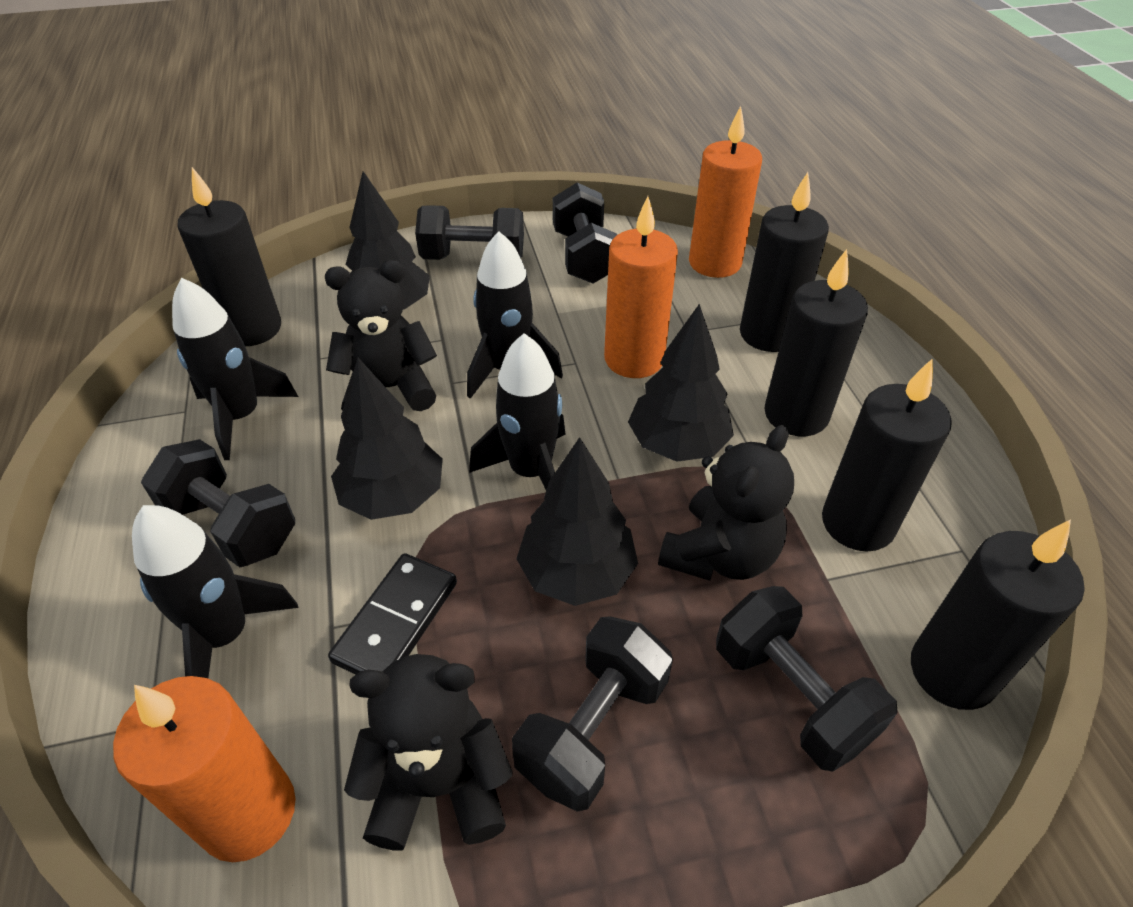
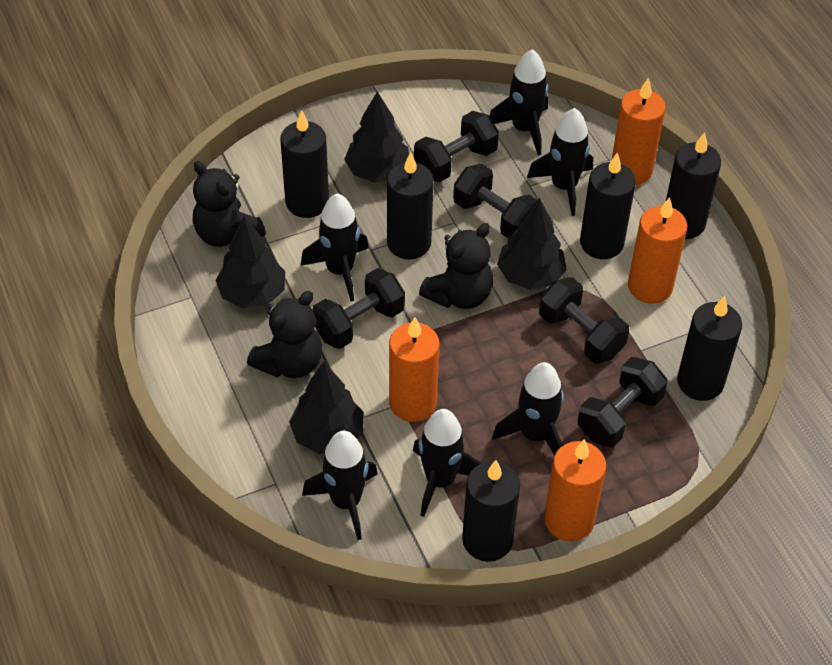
black candle: 5 -> 6
black domino: 1 -> 0
black rocket: 4 -> 6
orange candle: 3 -> 4

